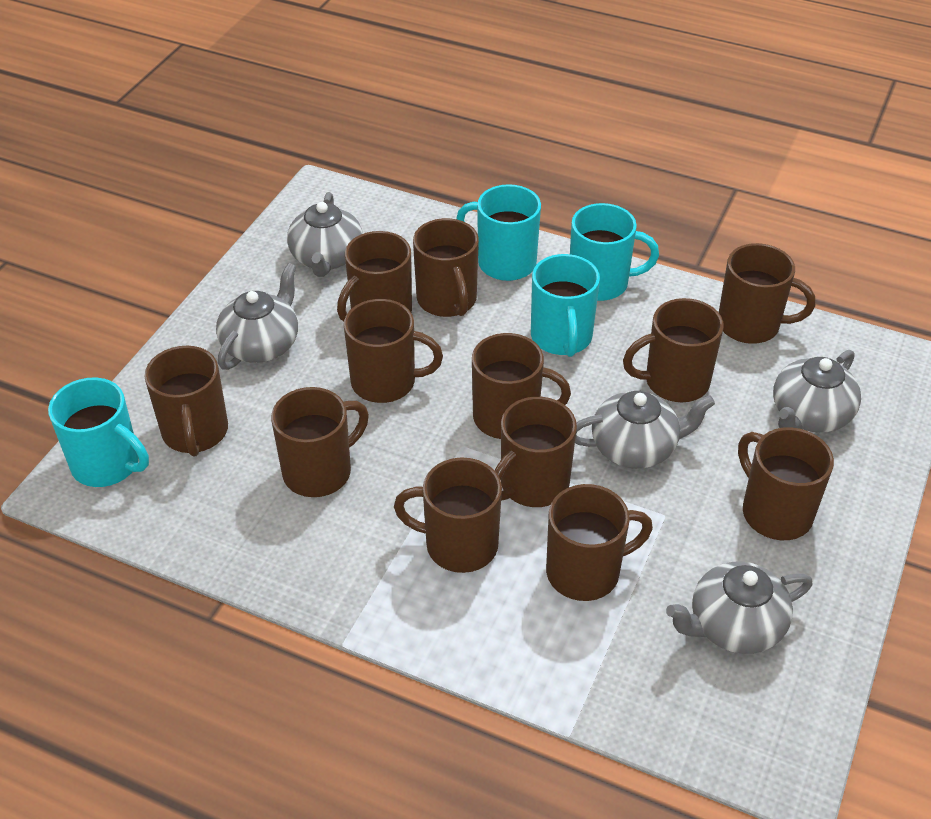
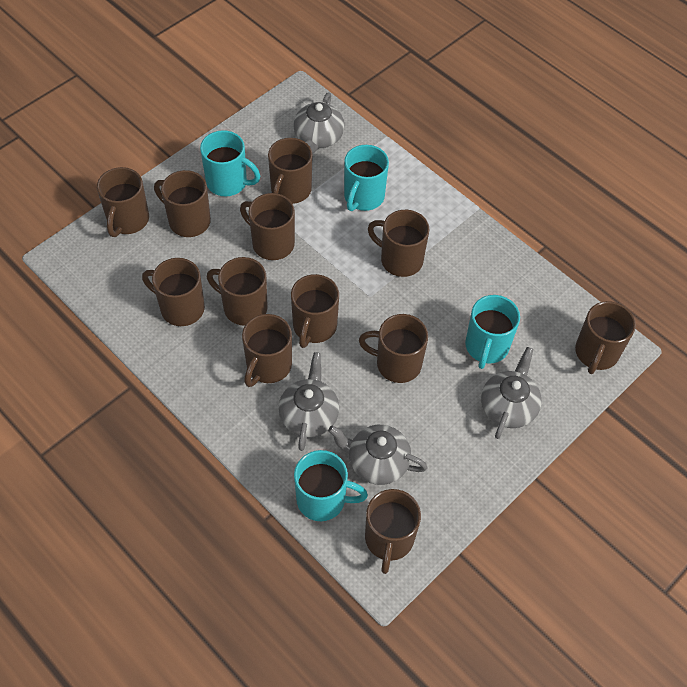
grey teapot: 5 -> 4

